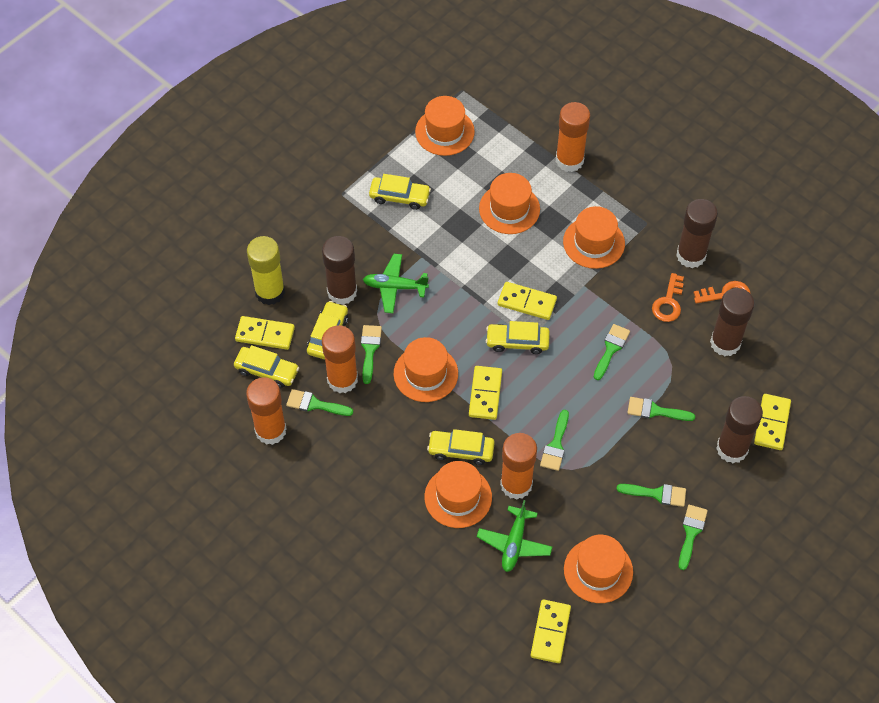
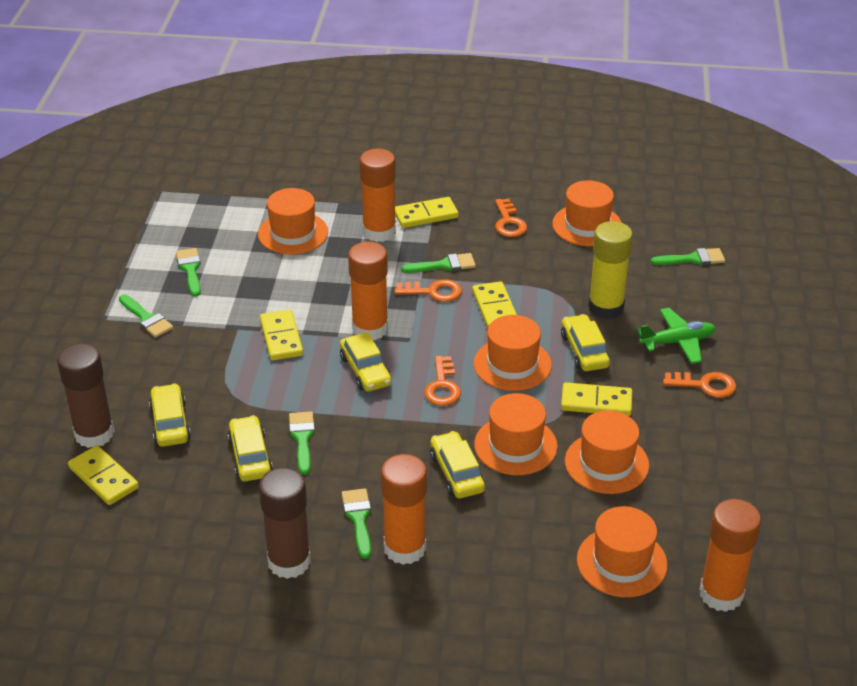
brown glue stick: 4 -> 2
green brush: 7 -> 6
green plane: 2 -> 1
orange key: 2 -> 4

